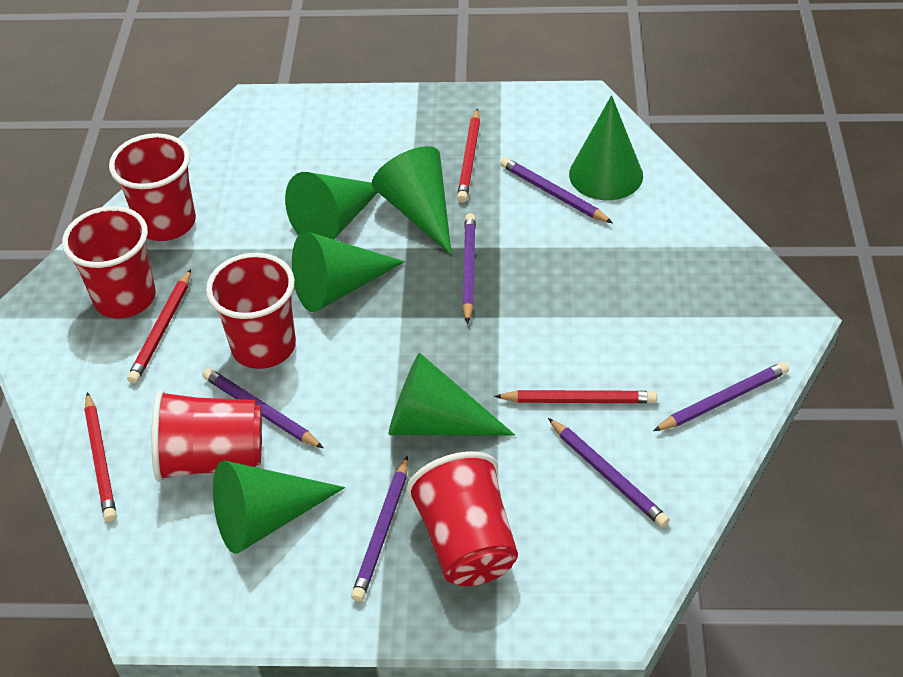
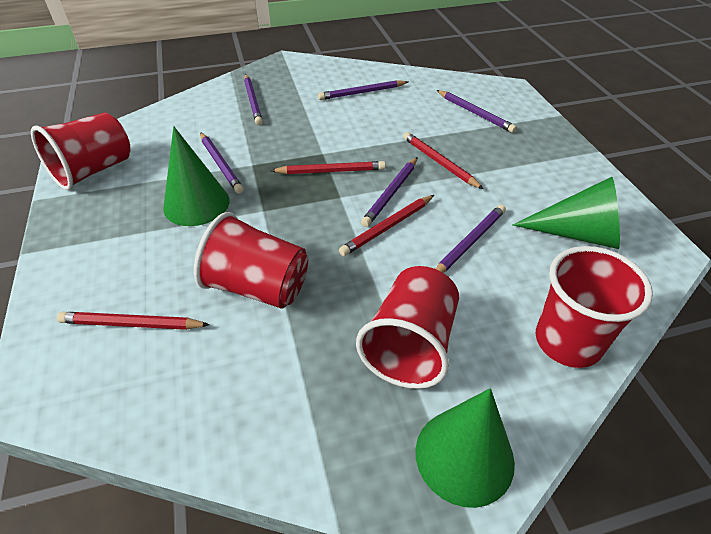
green cone: 6 -> 3
red cup: 5 -> 4

